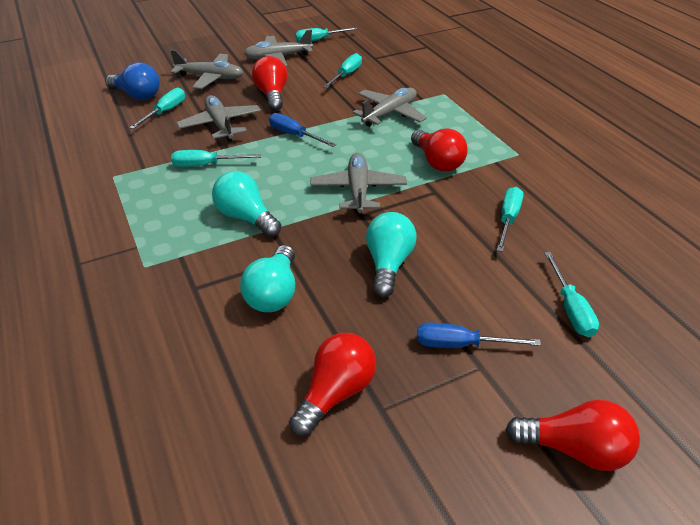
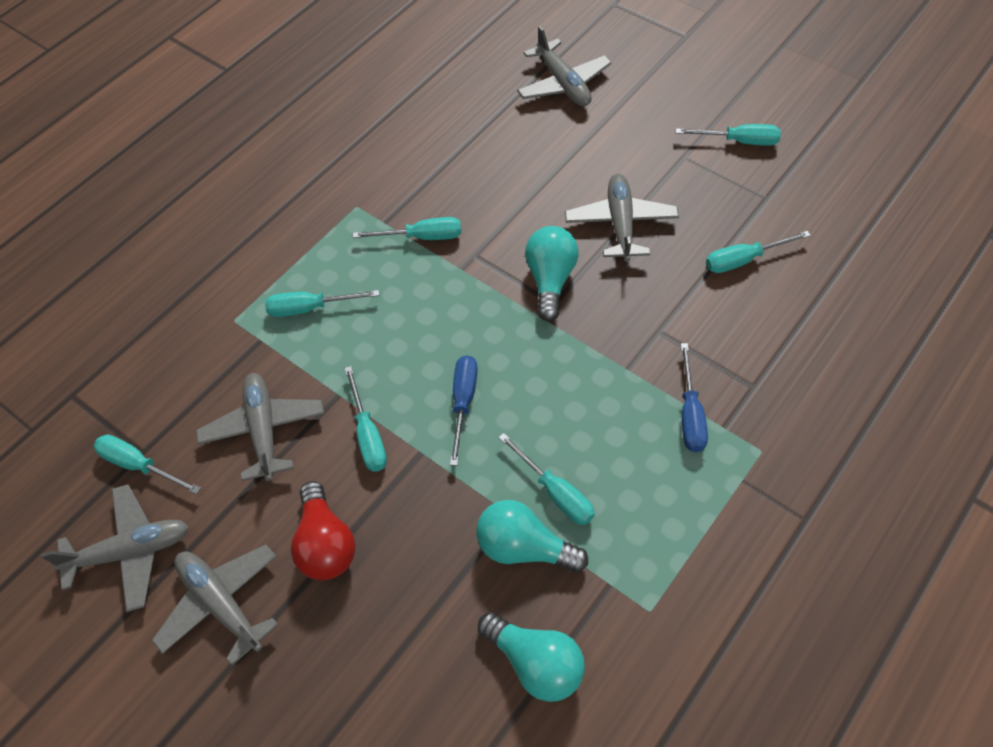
blue light bulb: 1 -> 0
red light bulb: 4 -> 1
turquoise screwdriver: 6 -> 7

